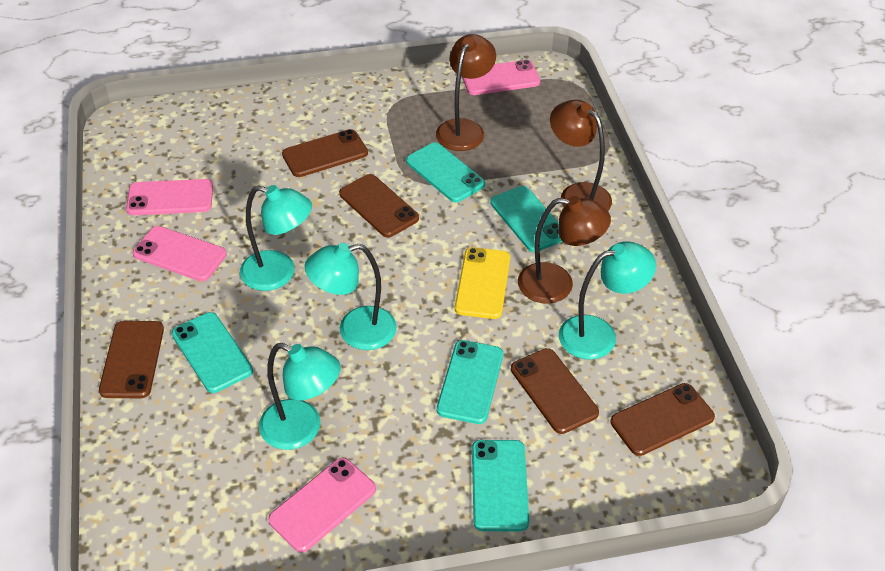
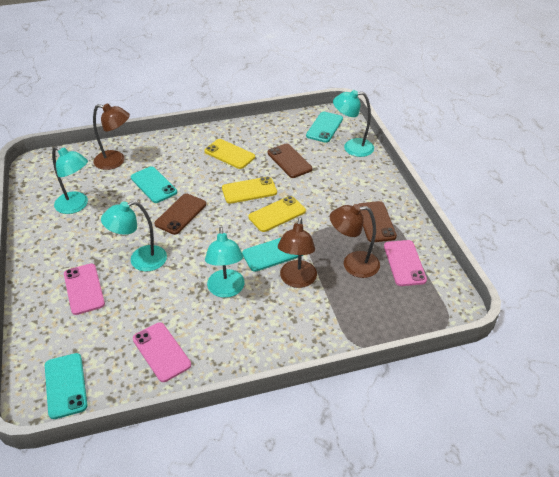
brown phone: 5 -> 3
pink phone: 4 -> 3
turquoise phone: 5 -> 4
yellow phone: 1 -> 3

